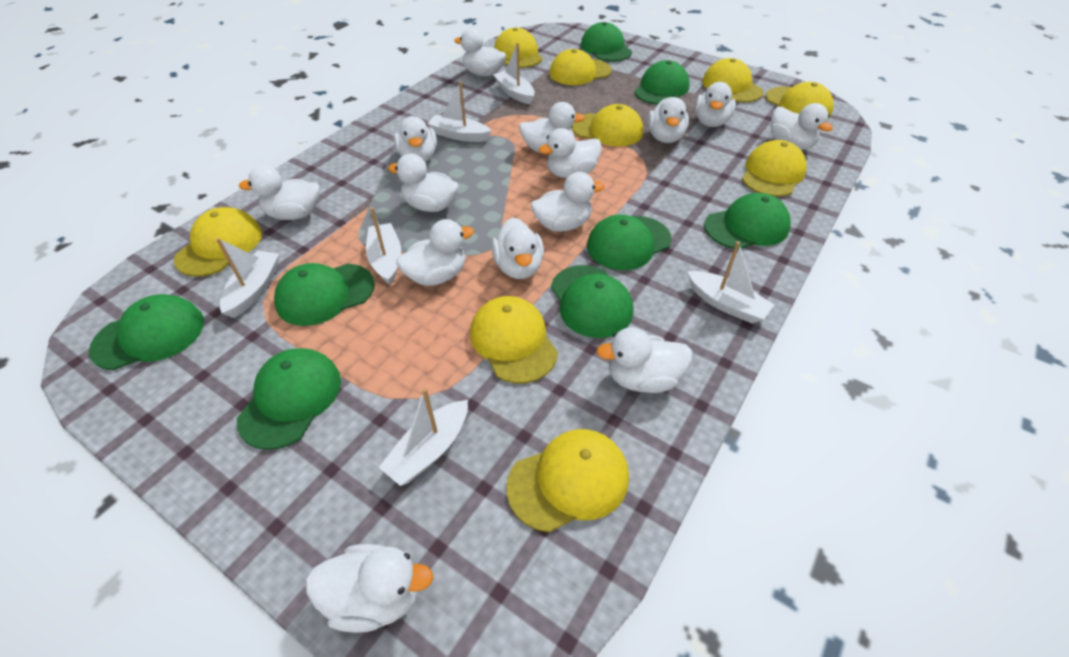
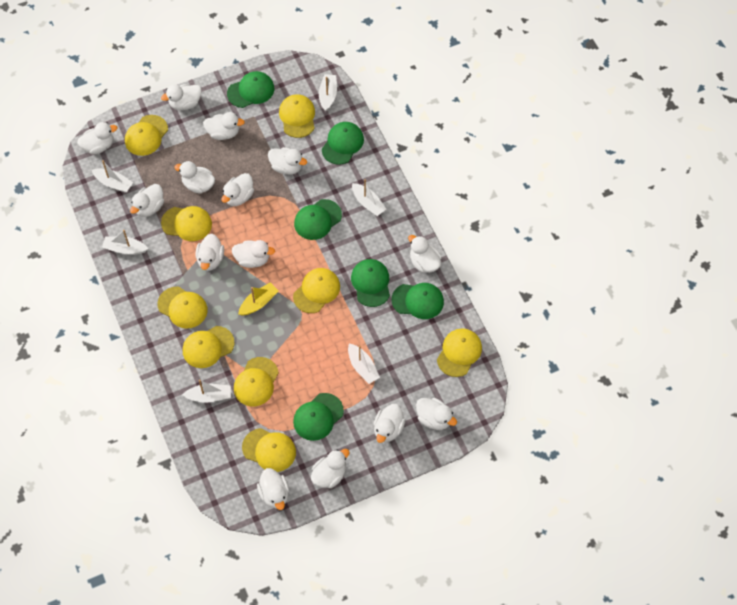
green cap: 8 -> 6
yellow boat: 0 -> 1

